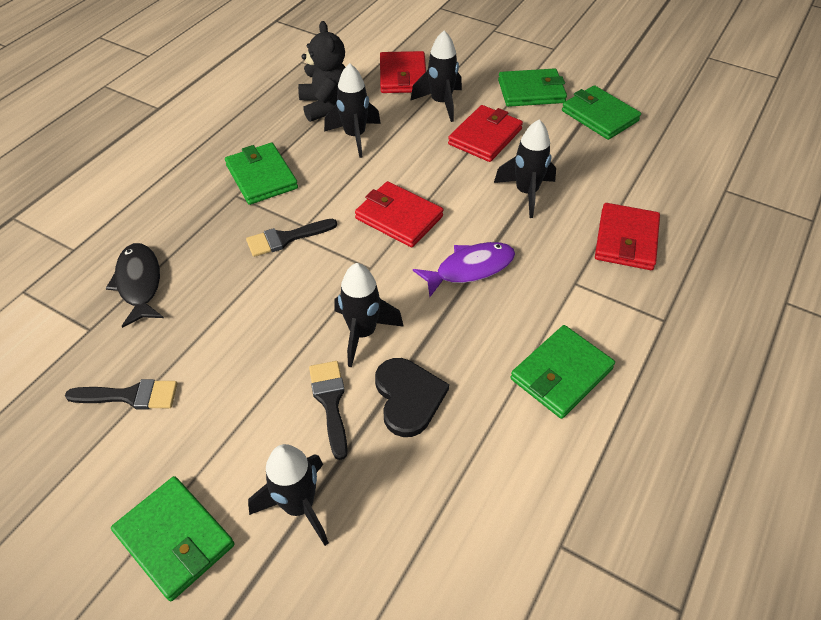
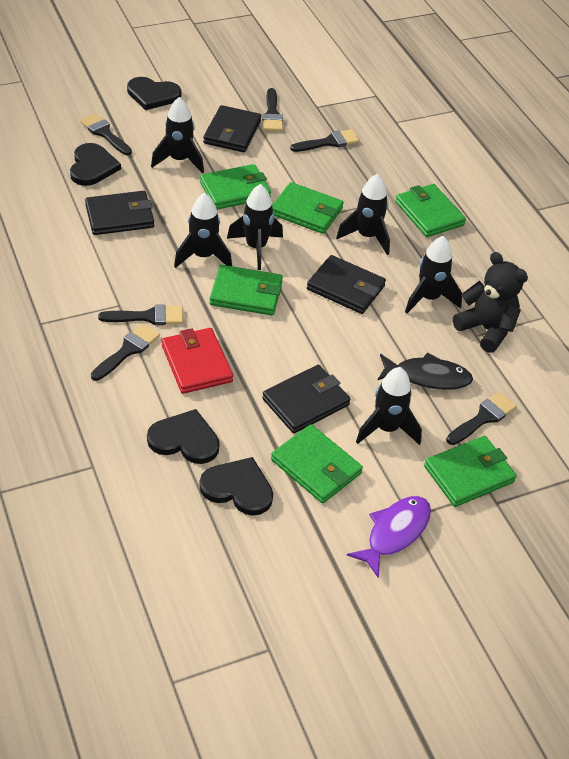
black brush: 3 -> 6
black heart: 1 -> 4
black rocket: 5 -> 6
black wallet: 0 -> 4
green wallet: 5 -> 6
red wallet: 4 -> 1

